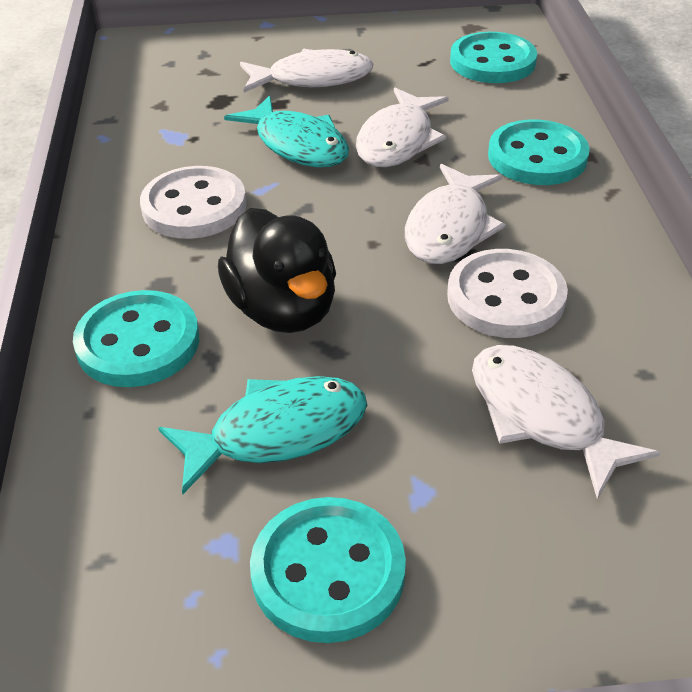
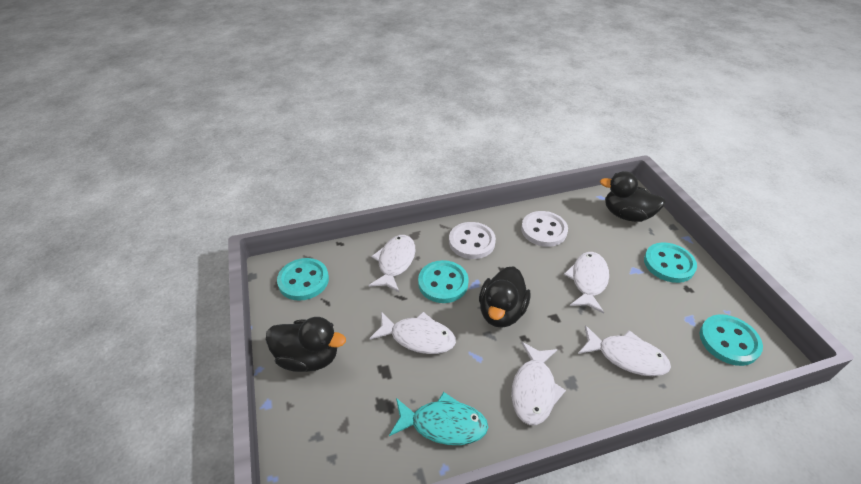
black duck: 1 -> 3
turquoise fish: 2 -> 1
white fish: 4 -> 5

